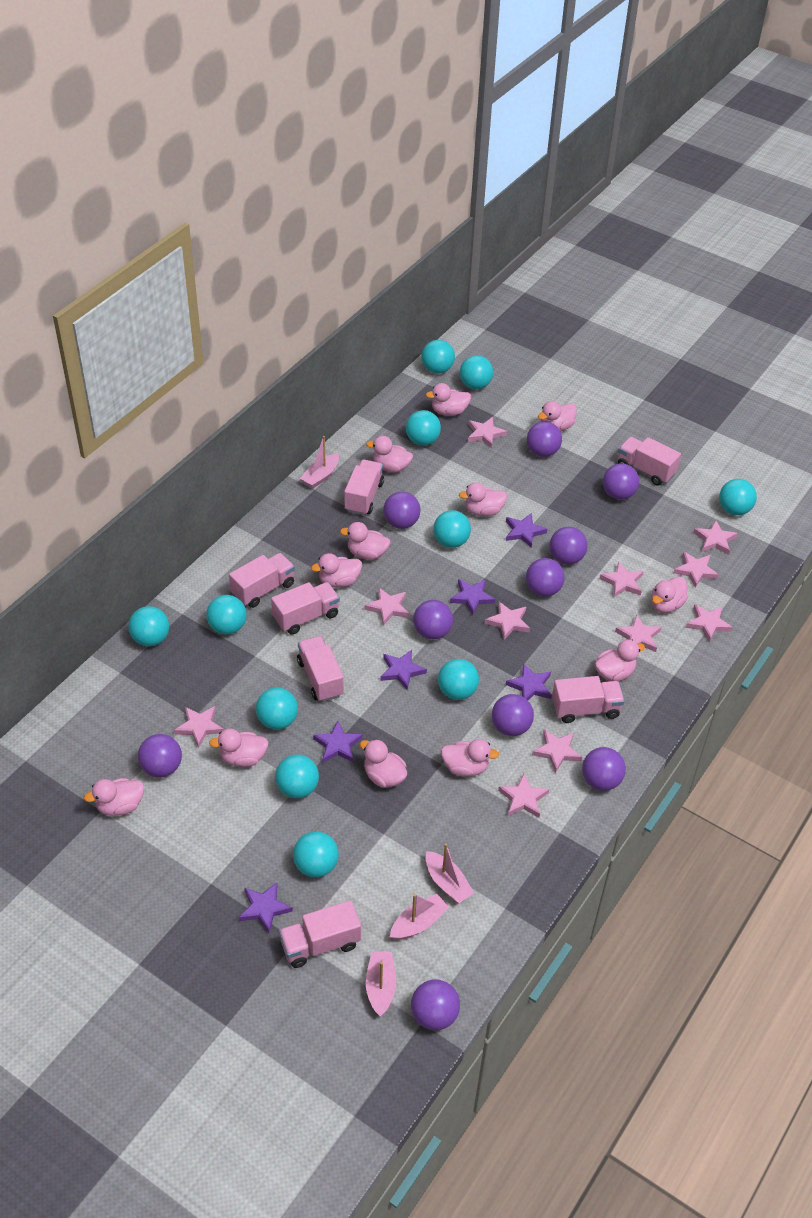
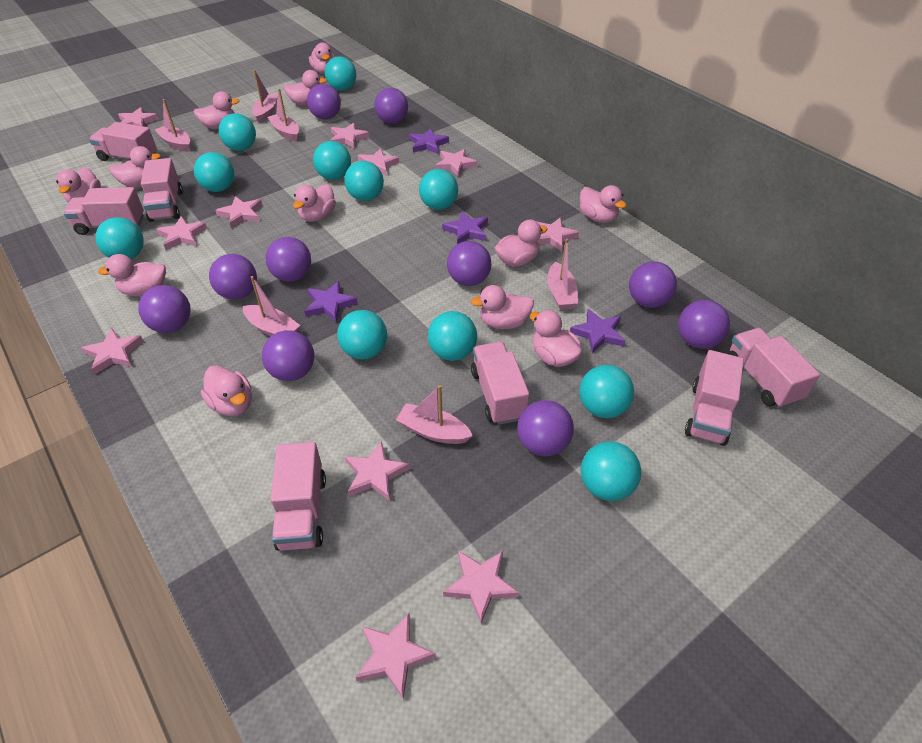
pink boat: 4 -> 6
purple star: 6 -> 4

